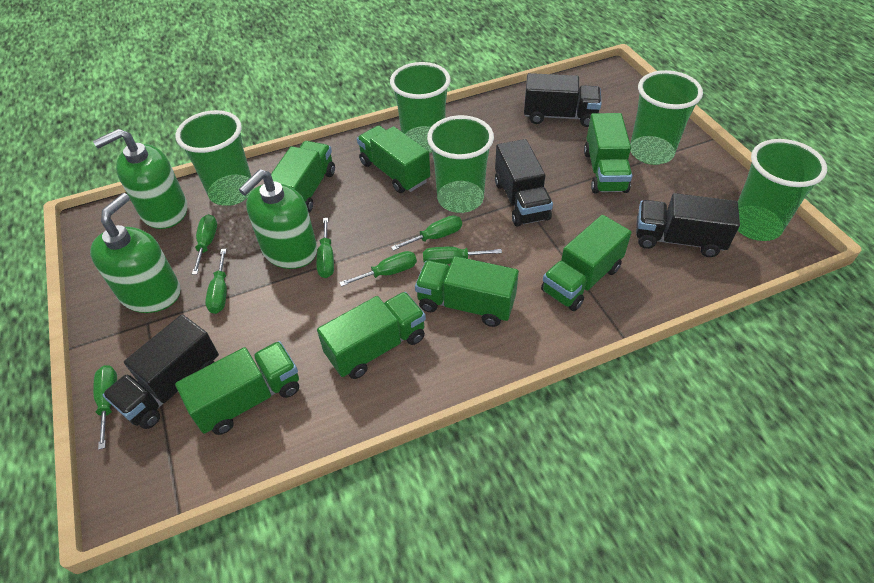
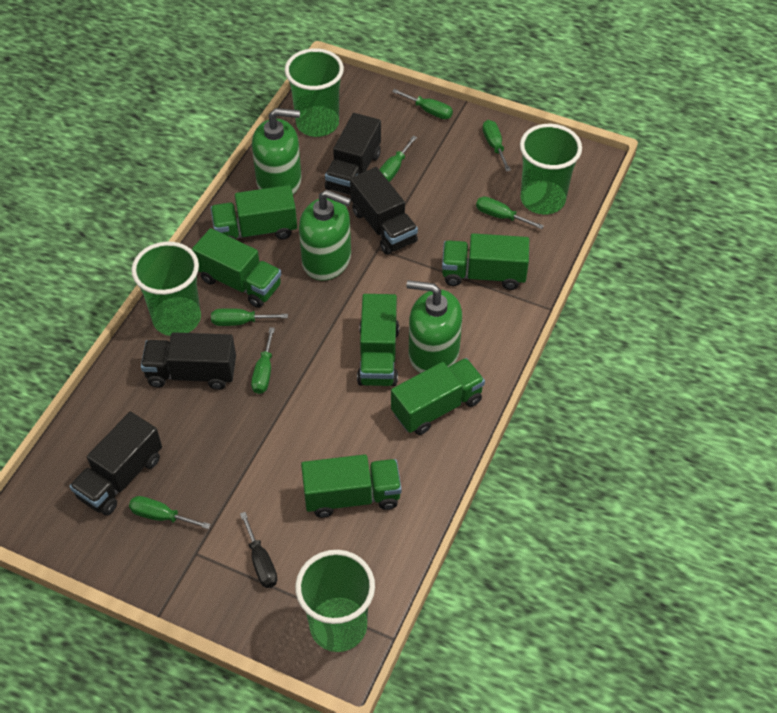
black screwdriver: 0 -> 1
green cup: 5 -> 4
green truck: 7 -> 6

